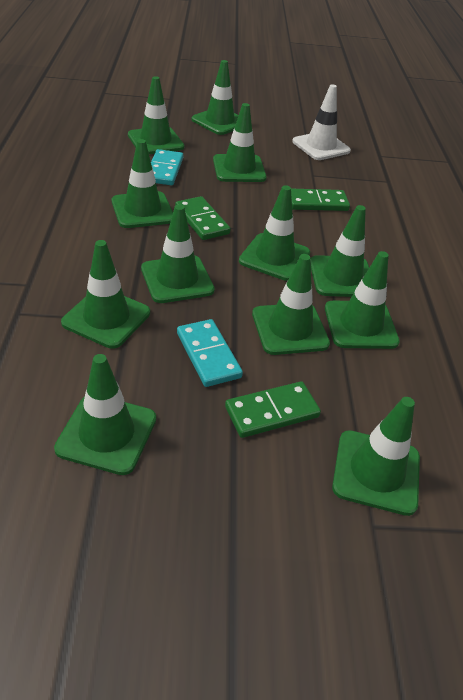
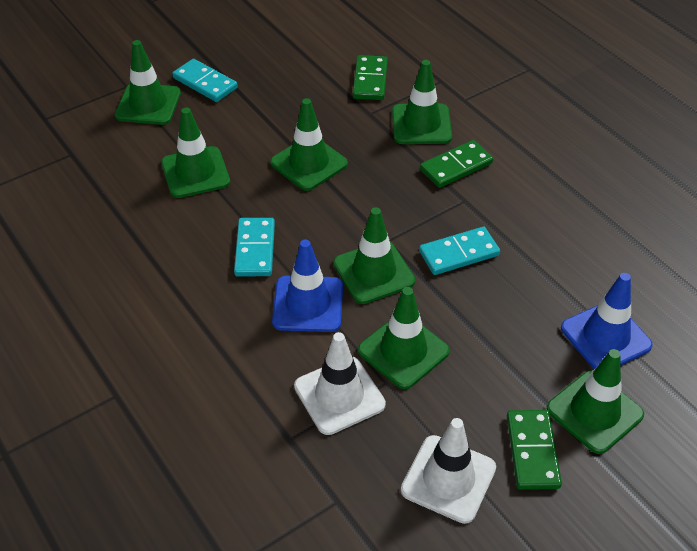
blue traffic cone: 0 -> 2
green traffic cone: 12 -> 7
turquoise domino: 2 -> 3
white traffic cone: 1 -> 2

